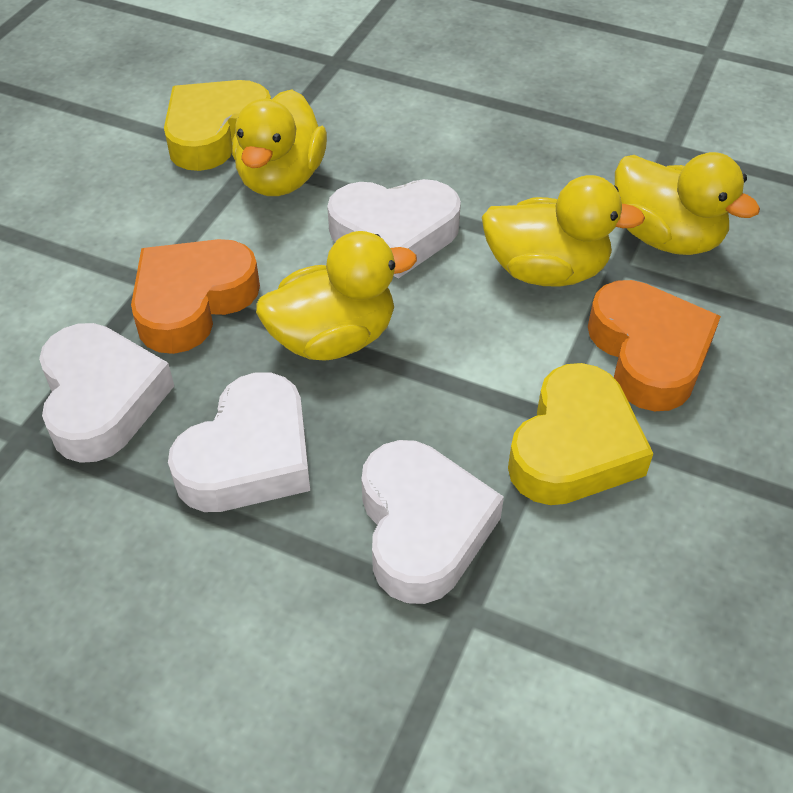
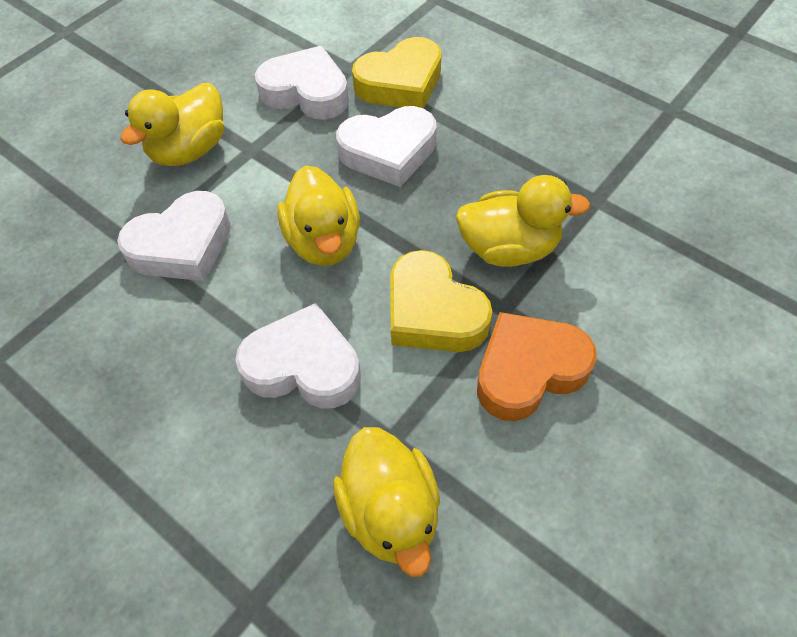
orange heart: 2 -> 1

